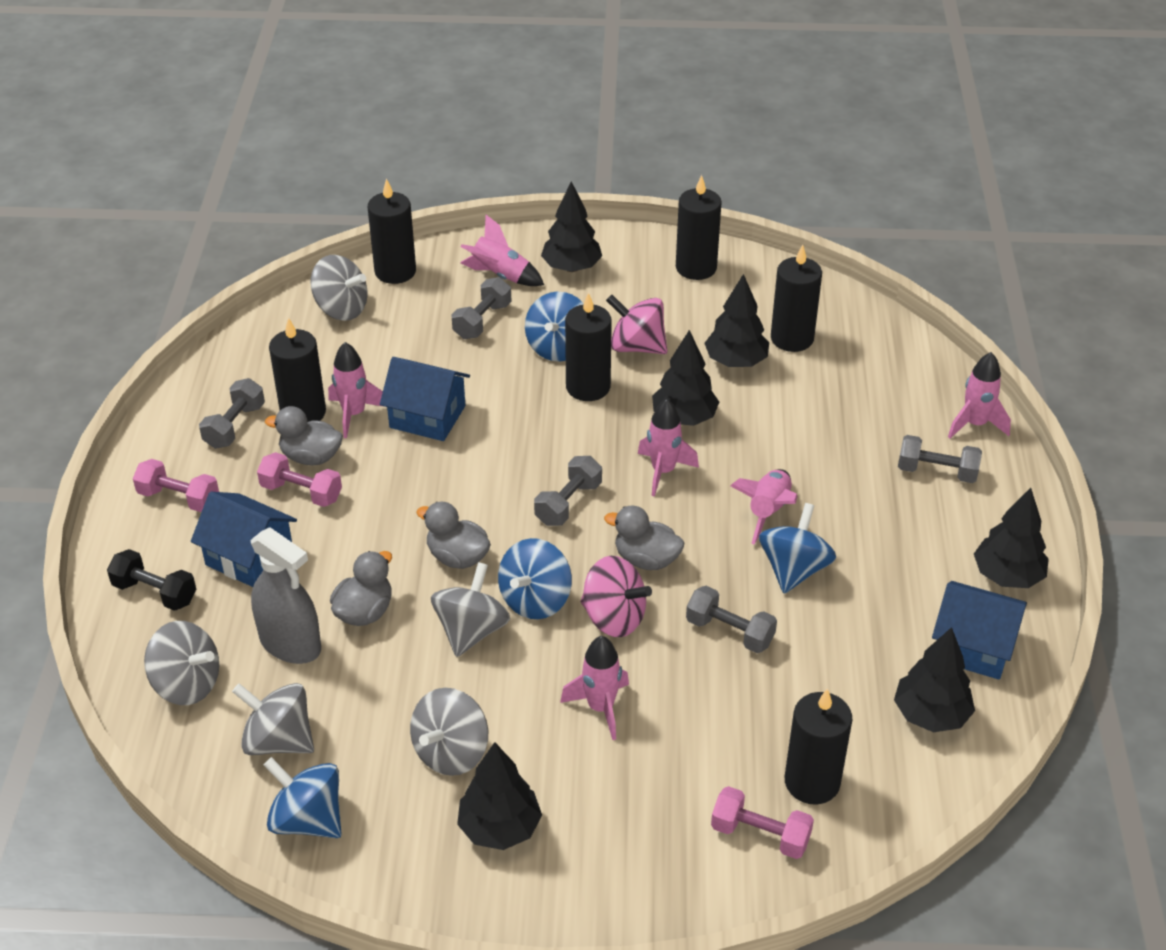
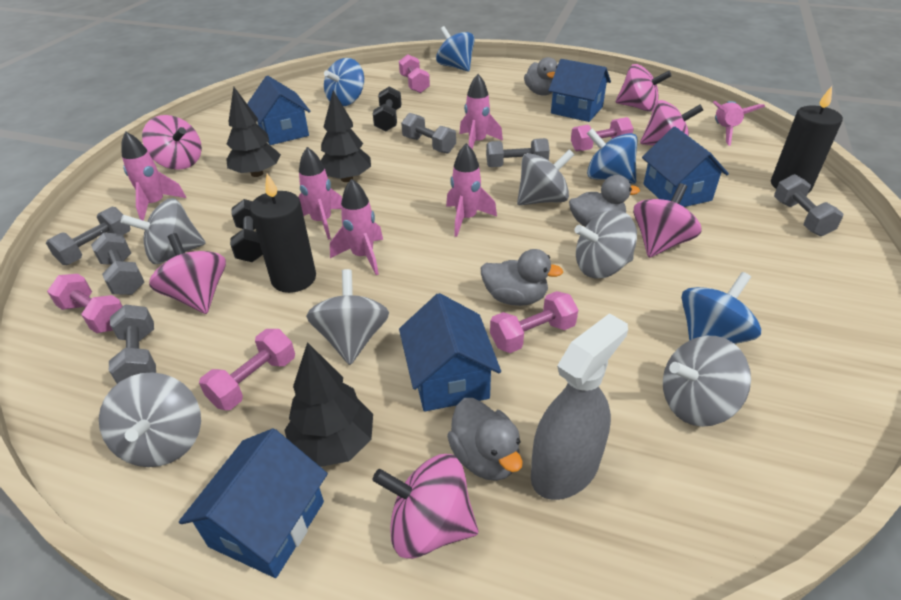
black candle: 6 -> 2
black dumbbell: 1 -> 2
black tree: 6 -> 3
blue house: 3 -> 5
grey dumbbell: 5 -> 6
grey spinning top: 5 -> 6
pink dumbbell: 3 -> 5
pink spinning top: 2 -> 6

